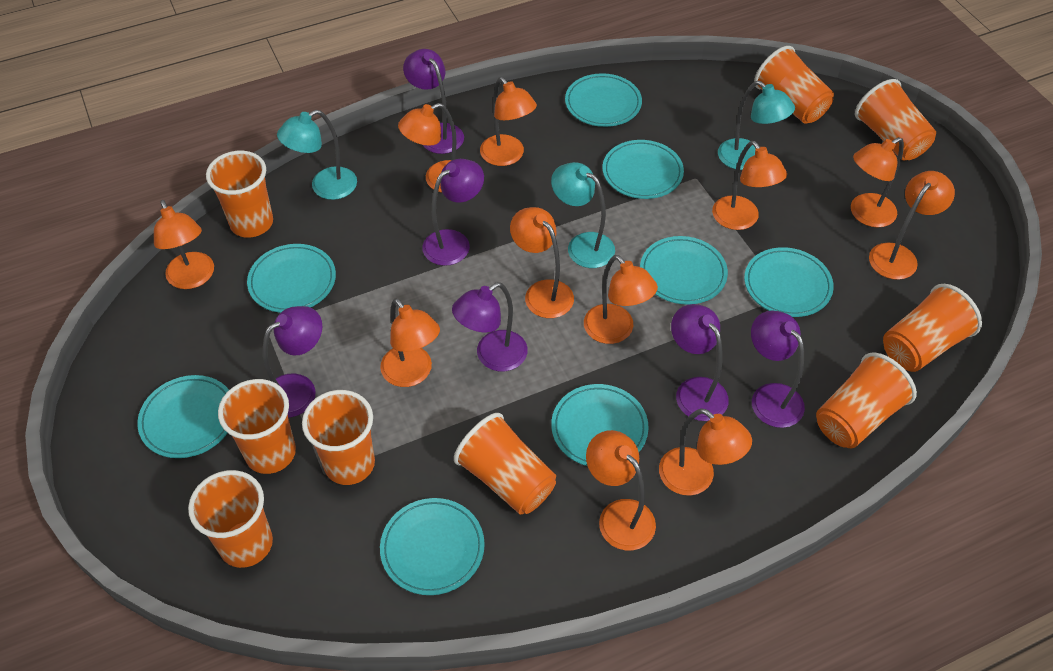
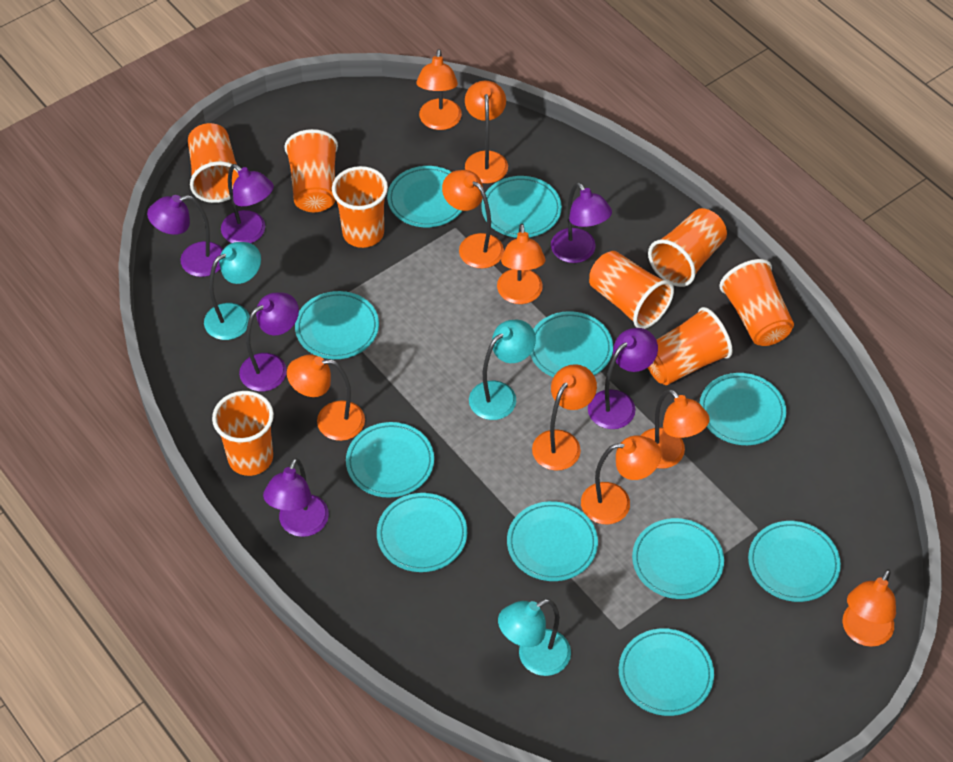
orange cup: 9 -> 8
orange lamp: 11 -> 9
turquoise plate: 8 -> 11

